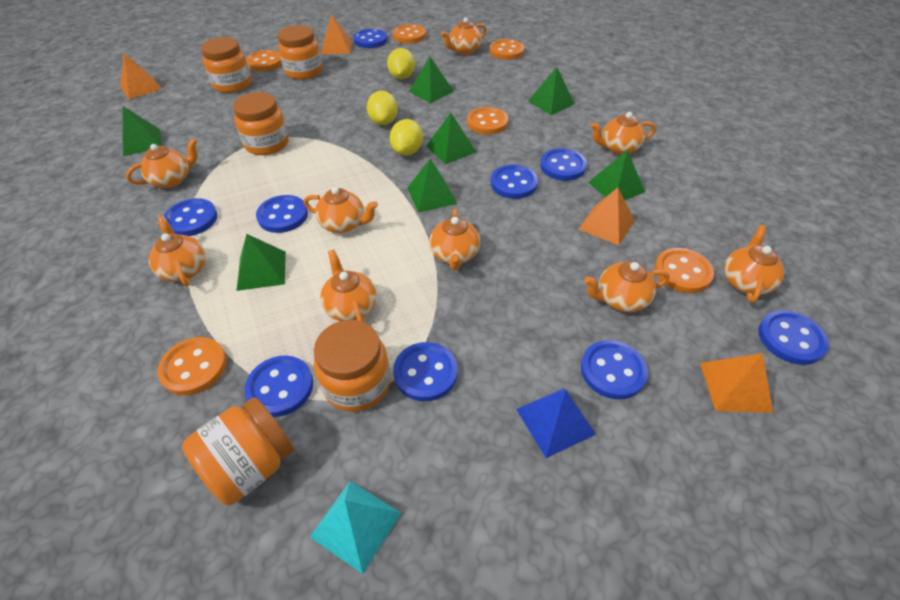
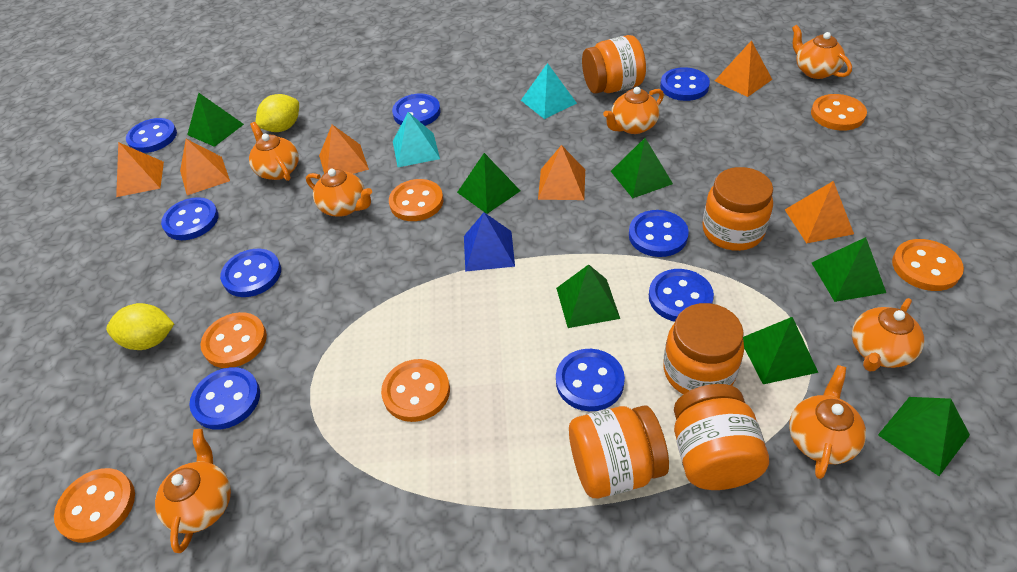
orange pyramid: 4 -> 6
orange teapot: 9 -> 7
turquoise pyramid: 1 -> 2
yellow lemon: 3 -> 2

